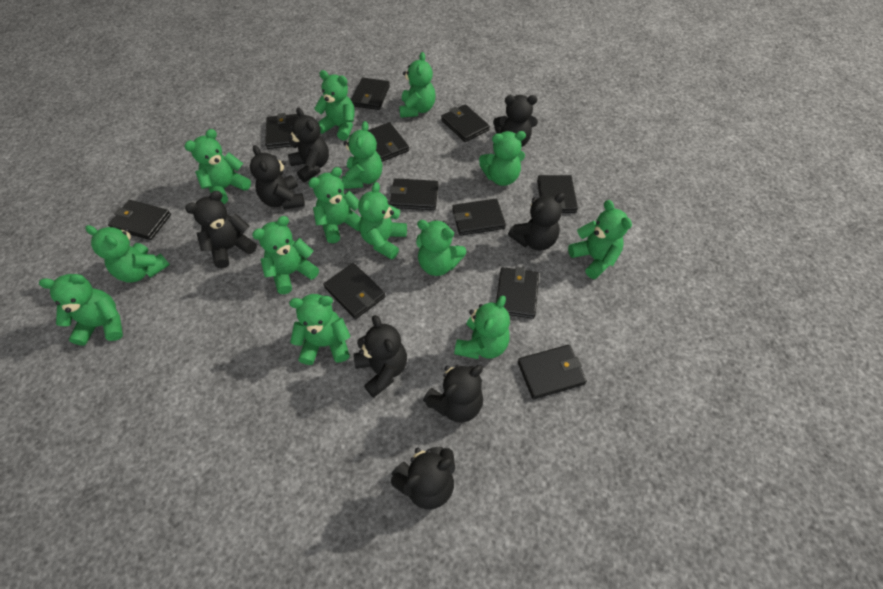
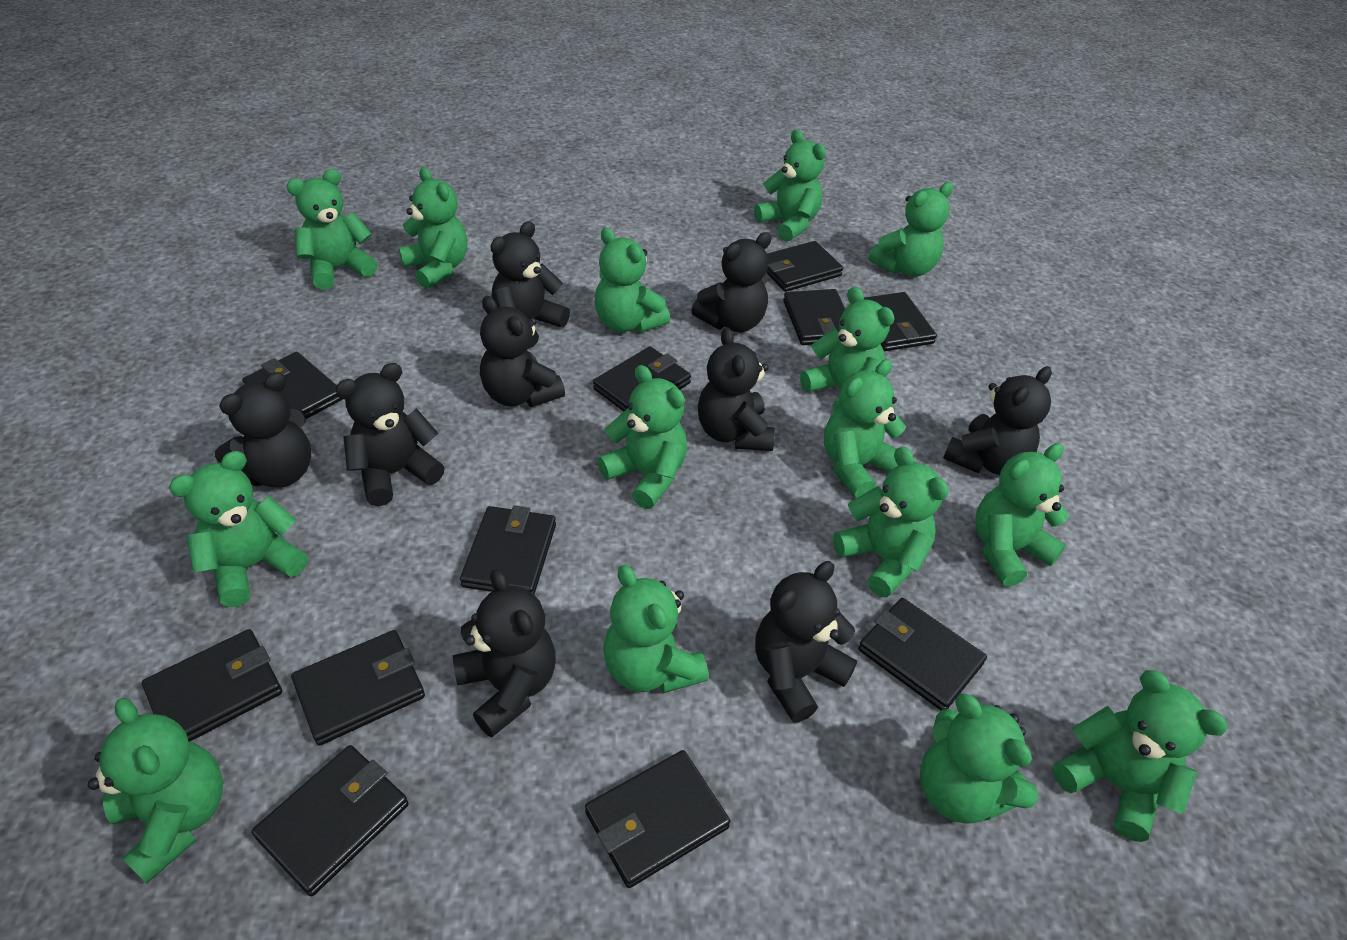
black teddy bear: 8 -> 9
green teddy bear: 14 -> 15

